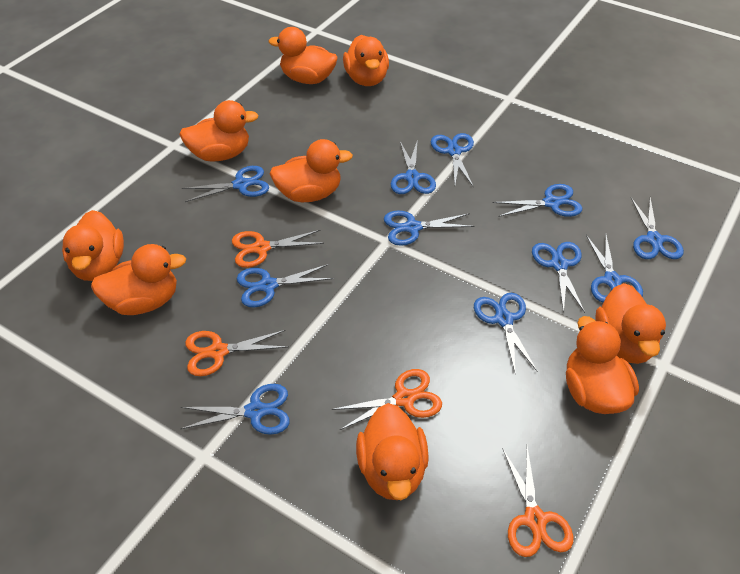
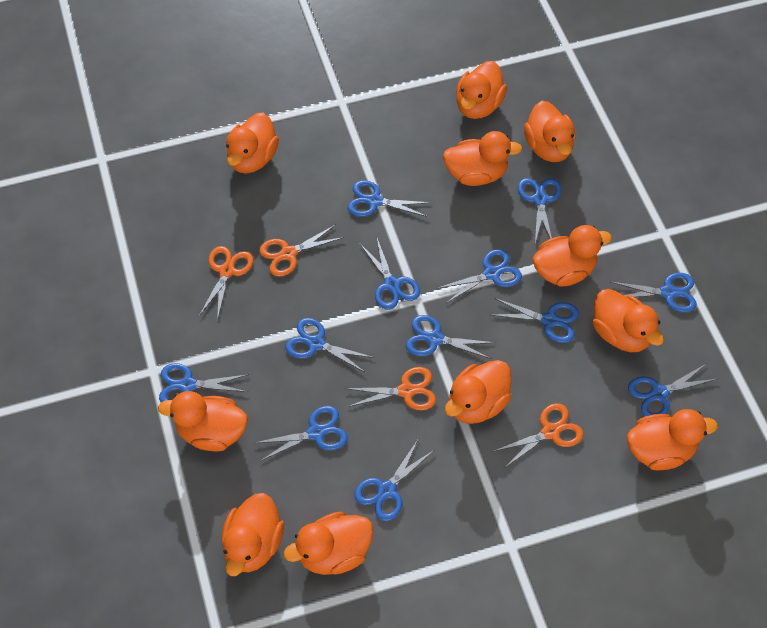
blue scissors: 11 -> 12
orange duck: 9 -> 11

